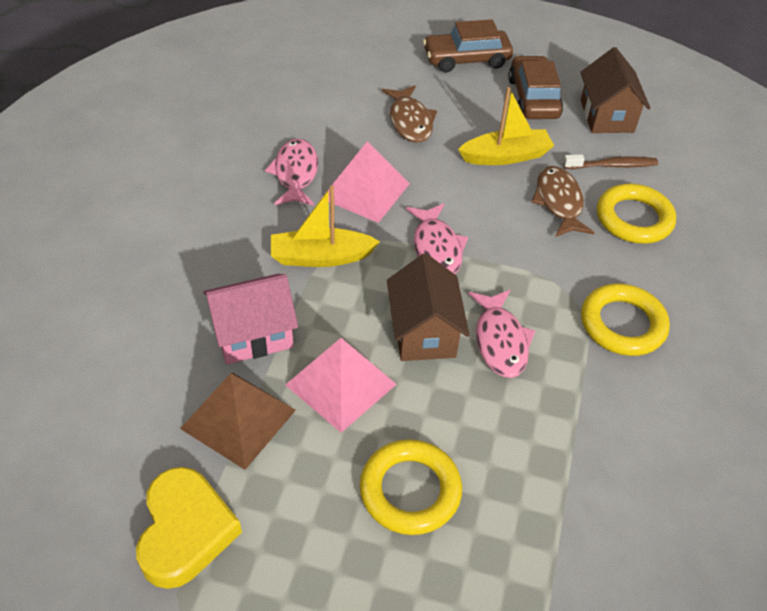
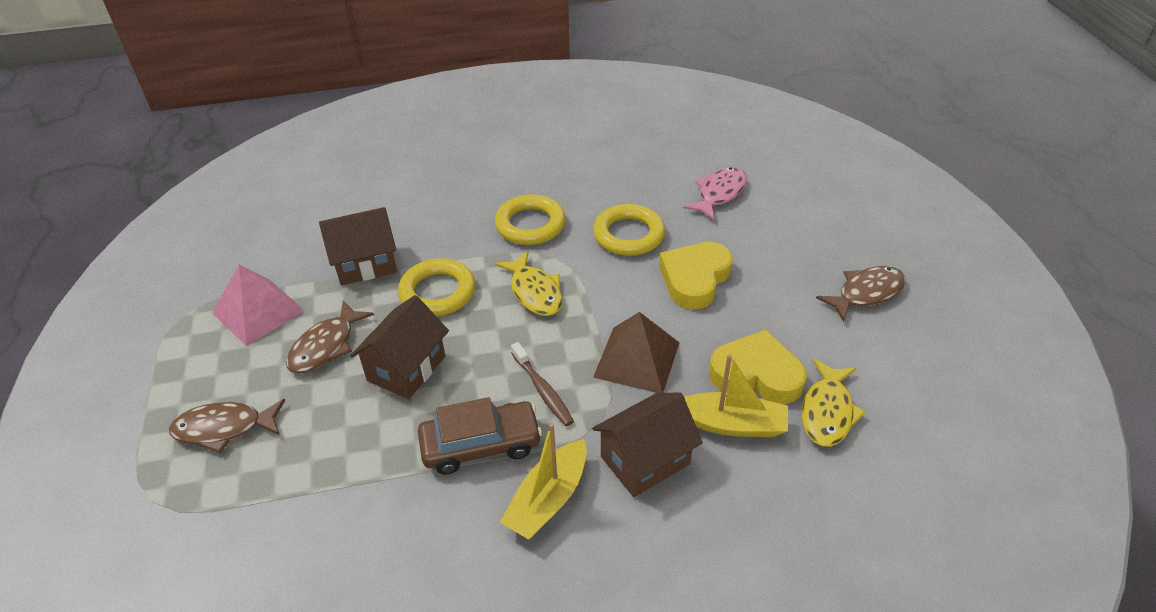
brown car: 2 -> 1
brown fish: 2 -> 3
brown house: 2 -> 3
pink fish: 3 -> 1
pink house: 1 -> 0
pink pyramid: 2 -> 1
yellow fish: 0 -> 2
yellow heart: 1 -> 2

